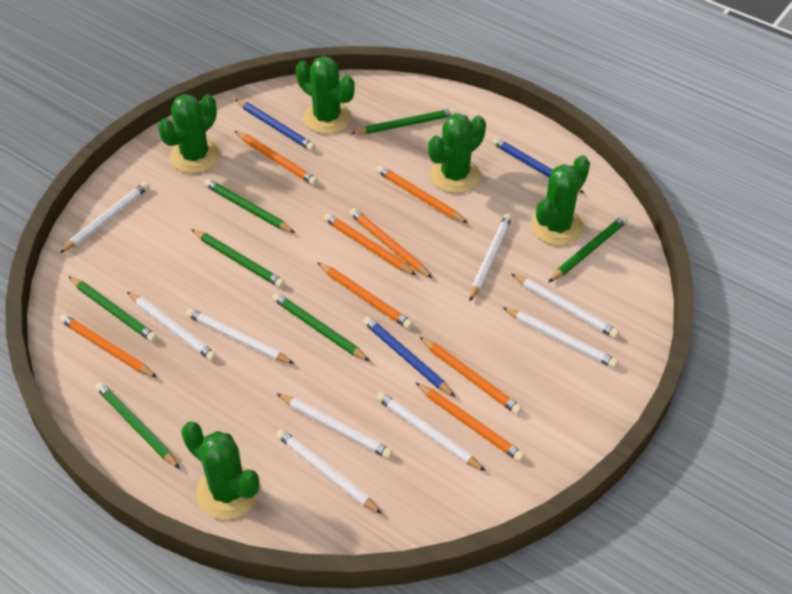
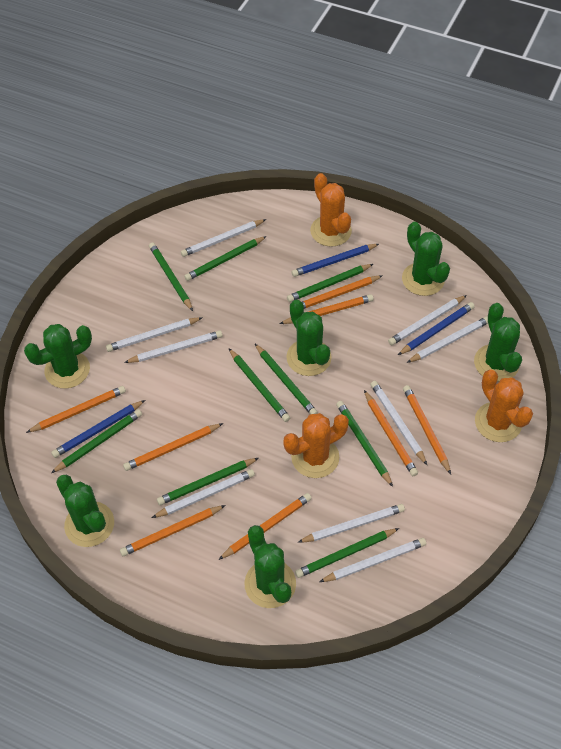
green cactus: 5 -> 6
green pencil: 7 -> 9
orange cactus: 0 -> 3

